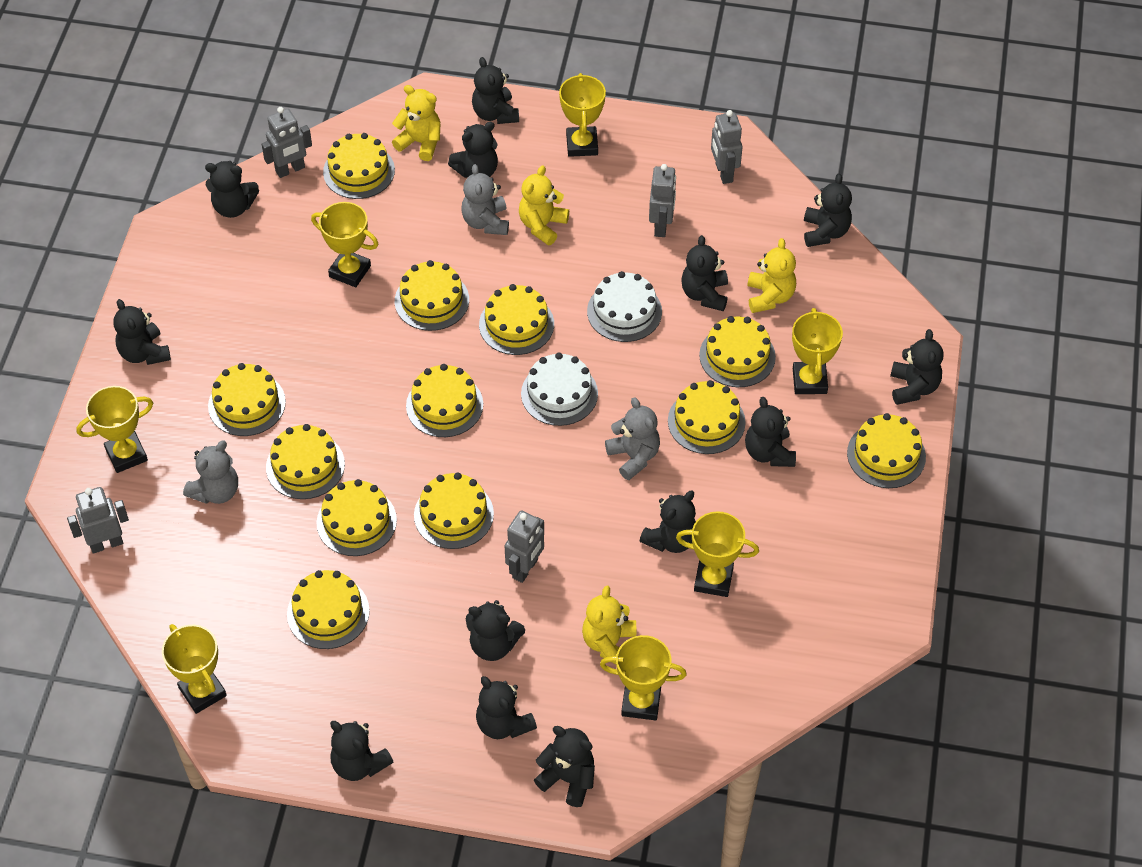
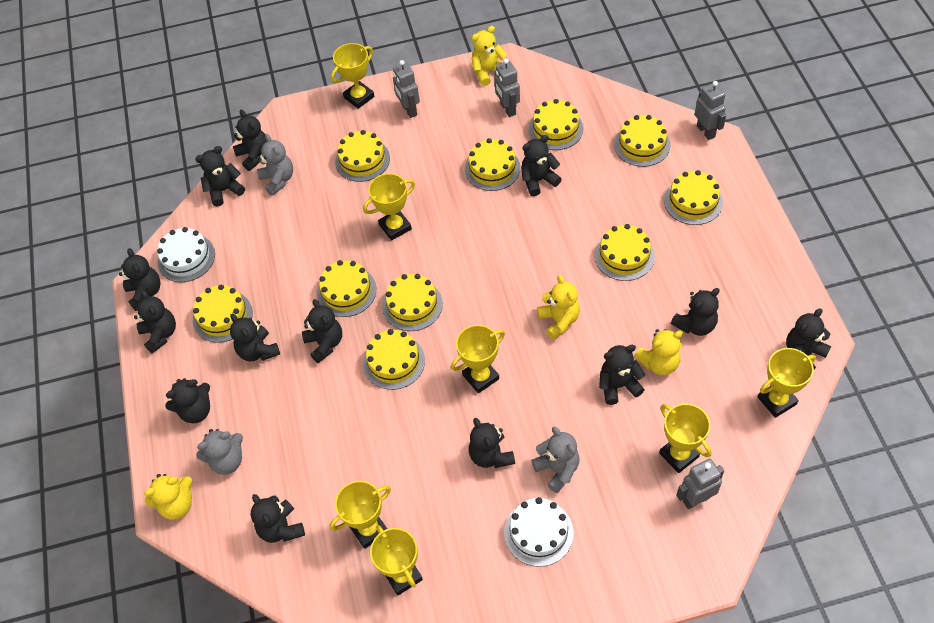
grey robot: 5 -> 4
yellow cake: 12 -> 10

